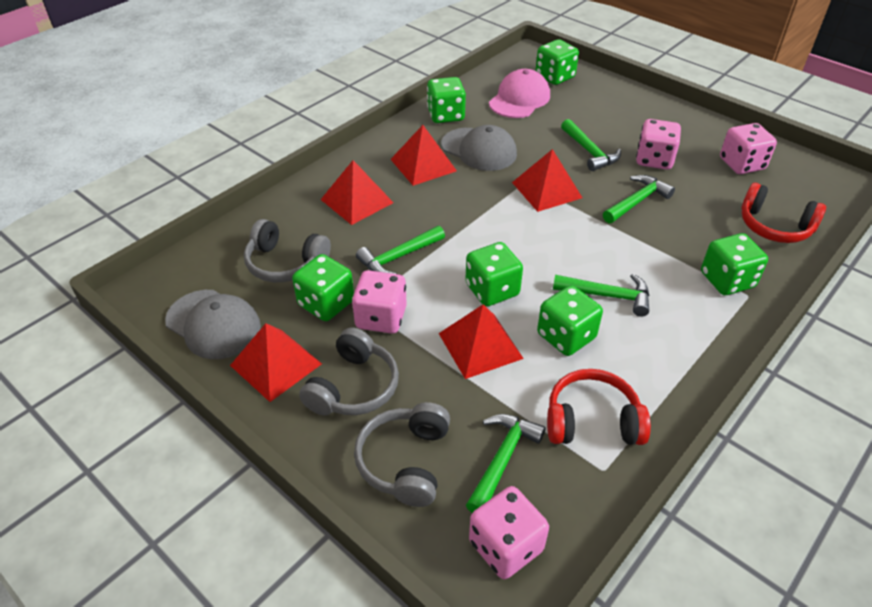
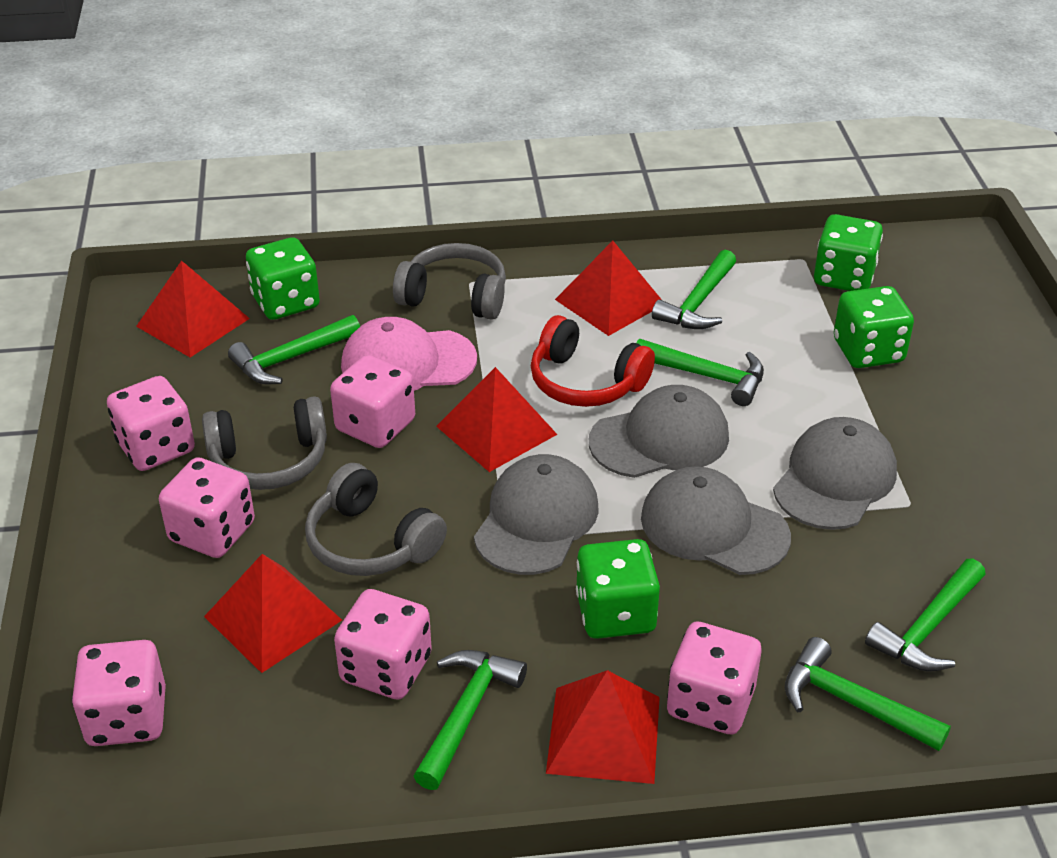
green dice: 6 -> 4
green hammer: 5 -> 6
grey cap: 2 -> 4
pink dice: 4 -> 6
red headphones: 2 -> 1

